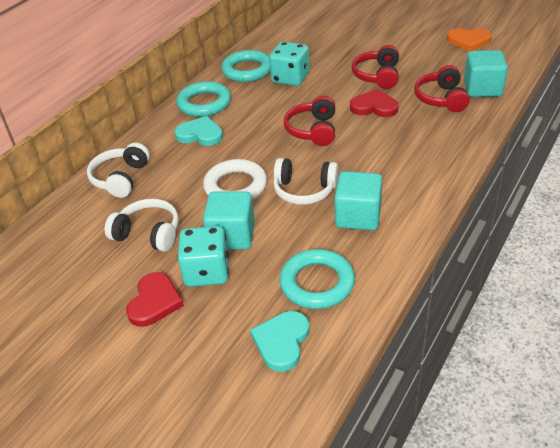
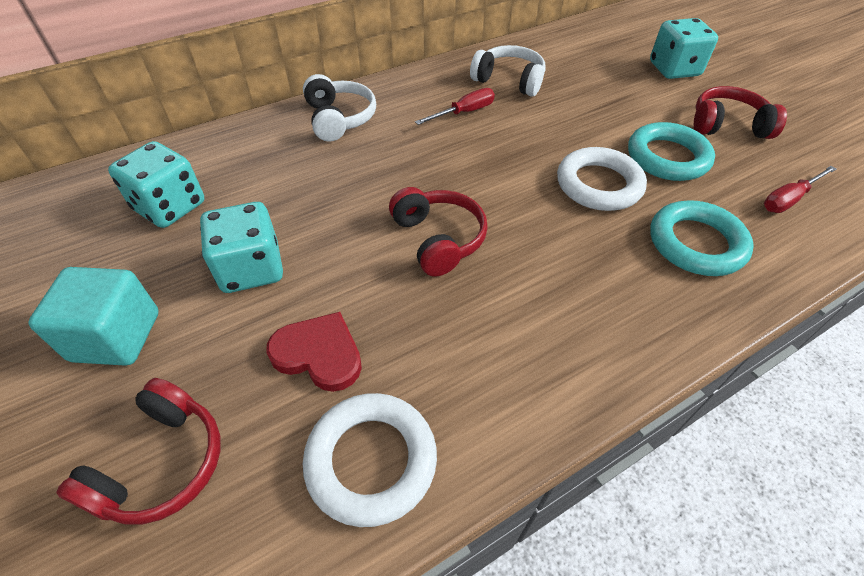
orange heart: 1 -> 0
red heart: 2 -> 1
red screwdriver: 0 -> 2
turquoise cube: 3 -> 1
turquoise dice: 2 -> 3
turquoise heart: 2 -> 0
turquoise ring: 3 -> 2
white headphones: 3 -> 2
white ring: 1 -> 2

